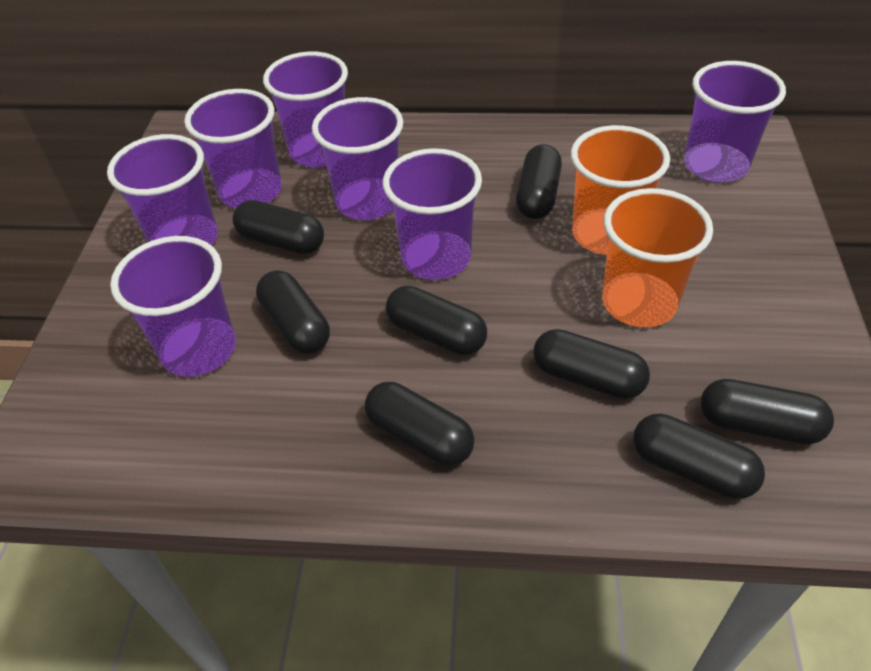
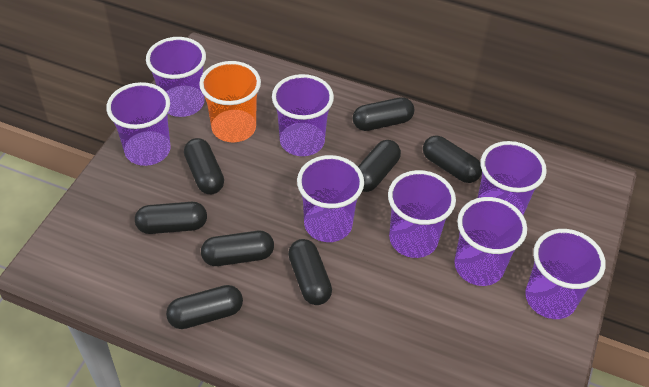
orange cup: 2 -> 1
purple cup: 7 -> 8

